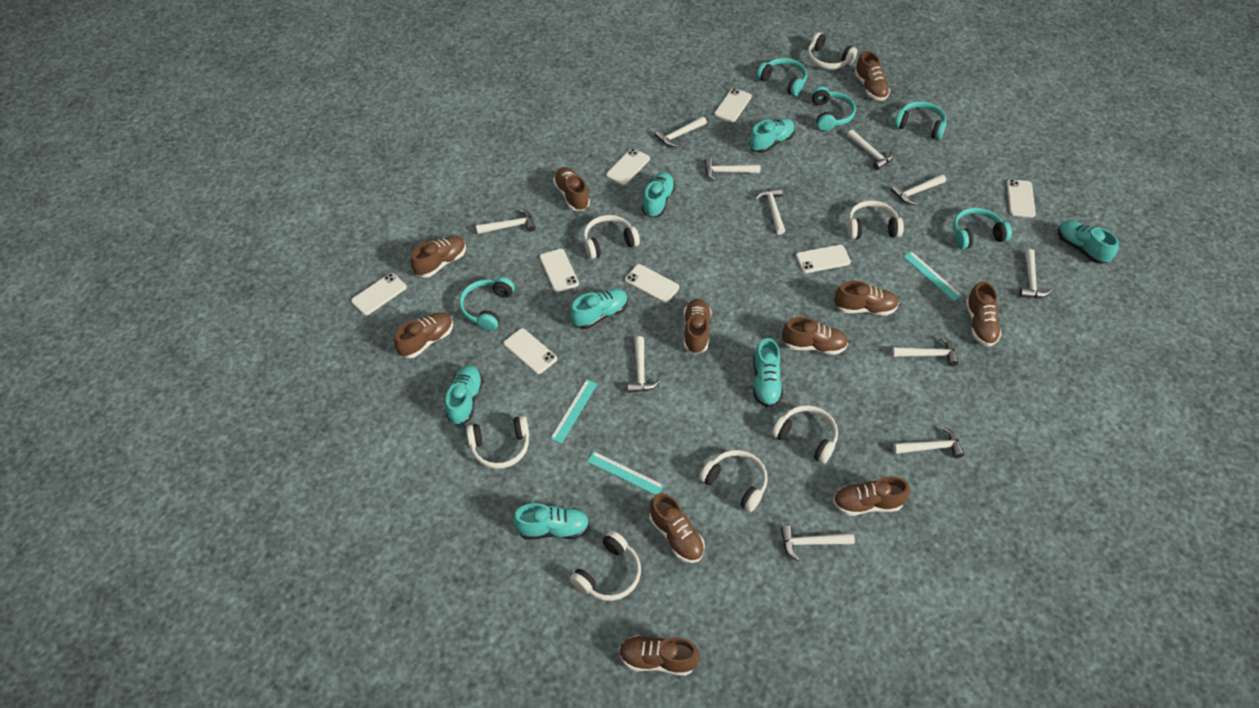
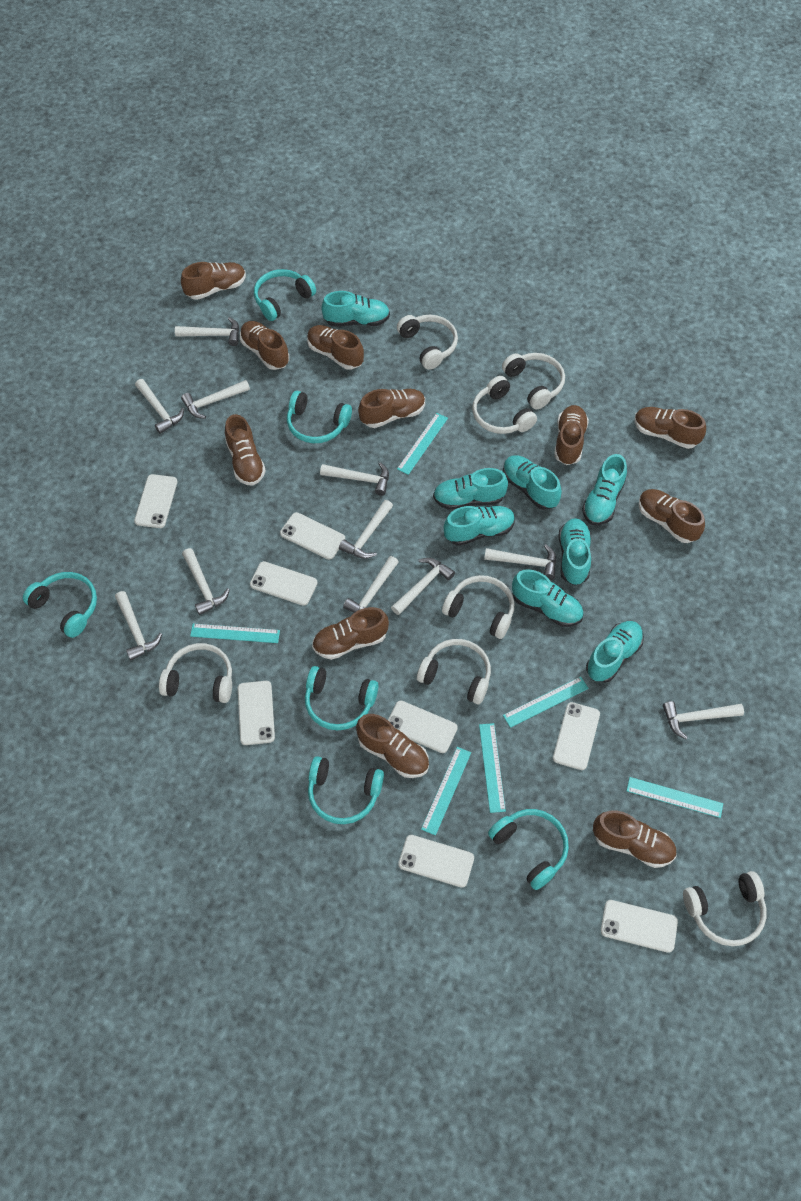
turquoise headphones: 5 -> 6
turquoise ruler: 3 -> 6
turquoise shoe: 7 -> 8

